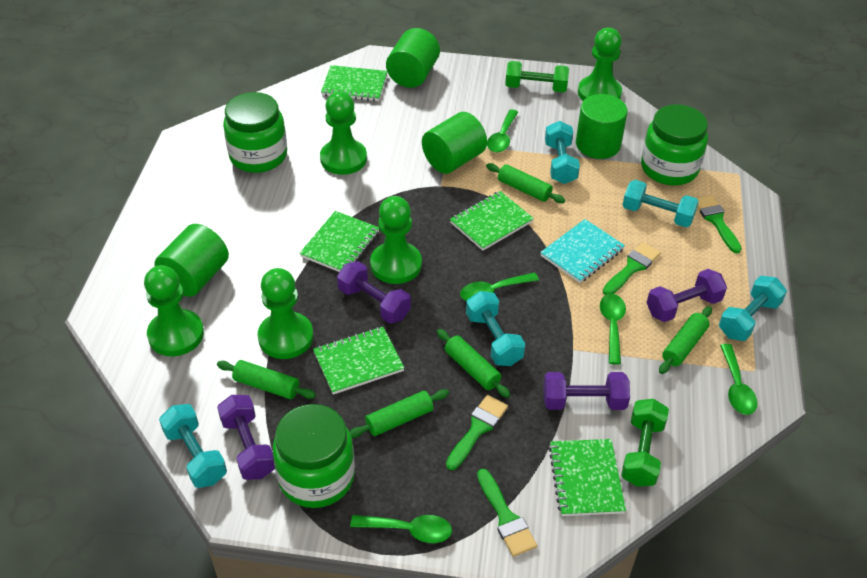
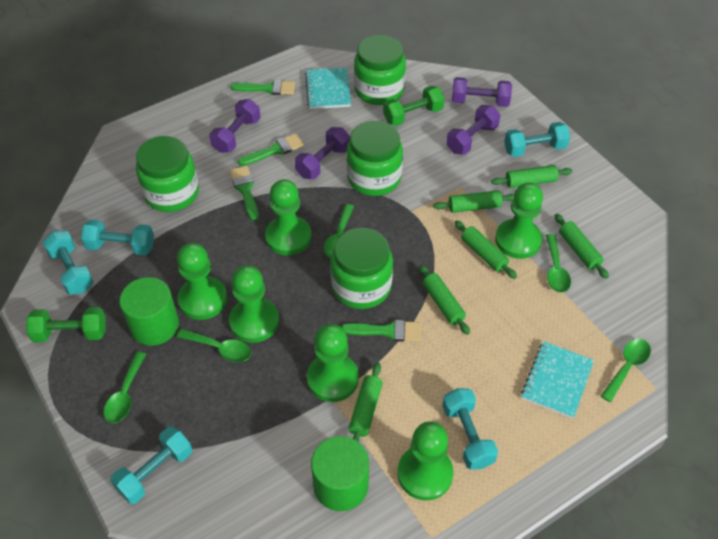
green cylinder: 4 -> 2
green jar: 3 -> 4
green notebook: 5 -> 0
green pawn: 5 -> 6
green rolling pin: 5 -> 6
turquoise notebook: 1 -> 2

